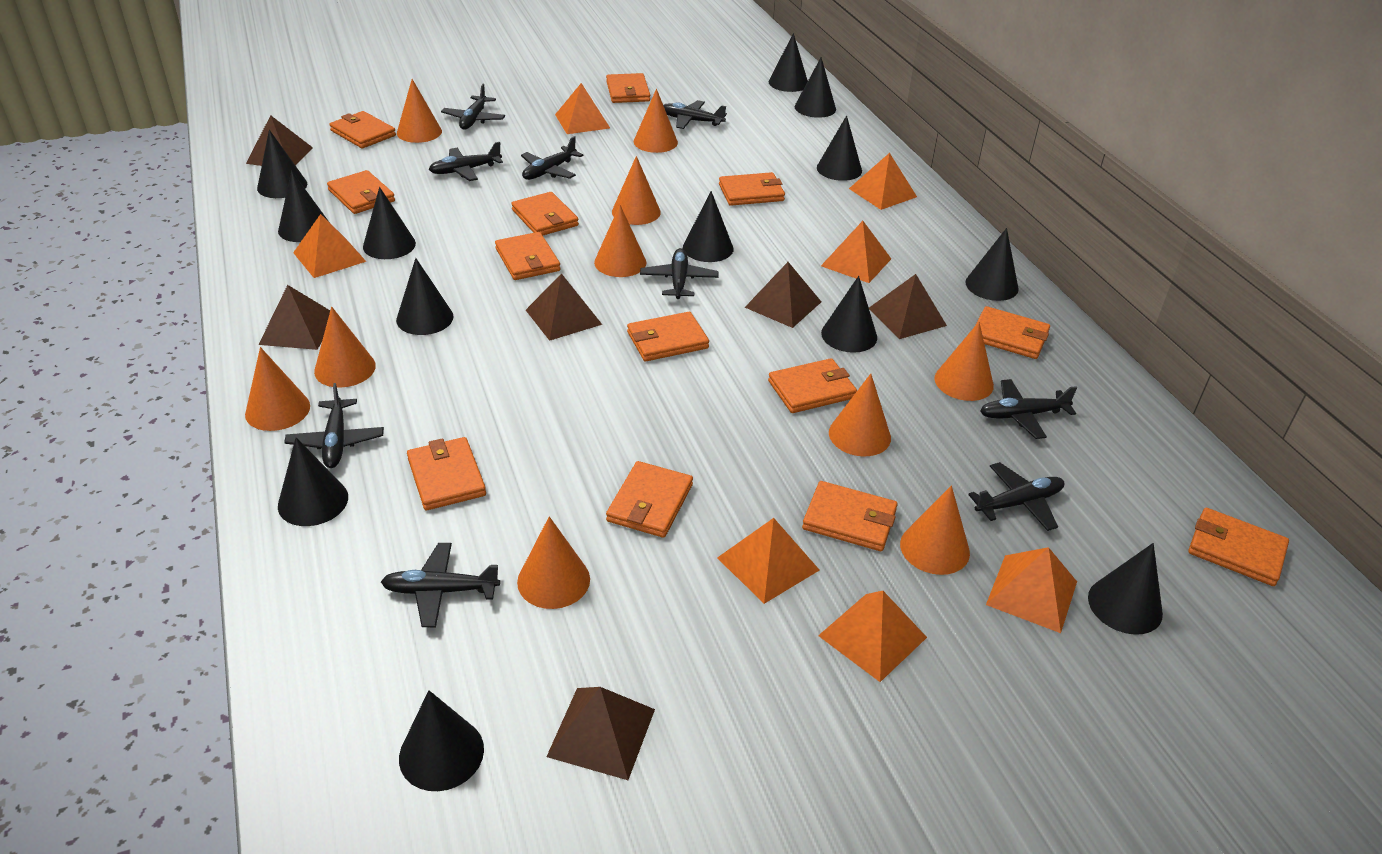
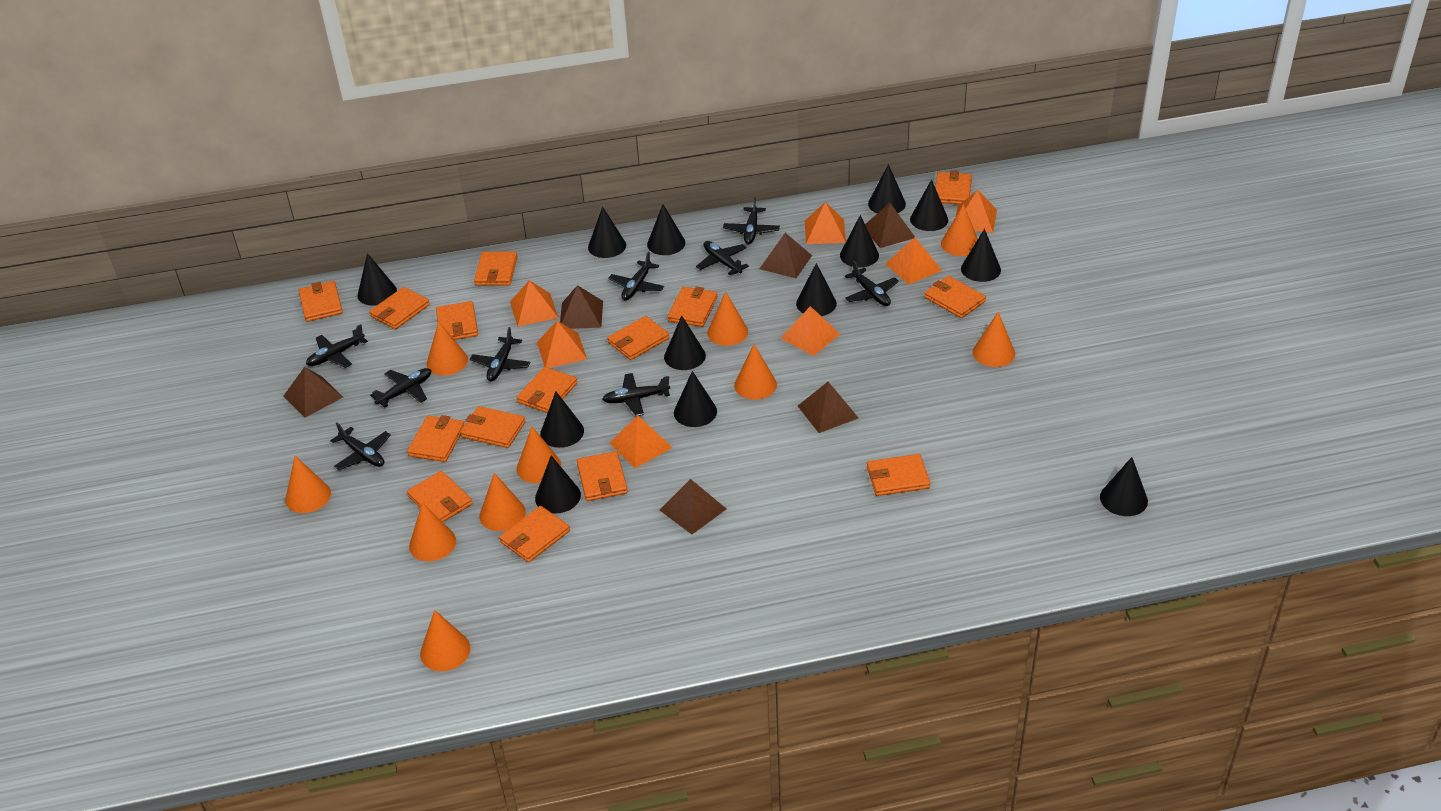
orange wallet: 13 -> 15

